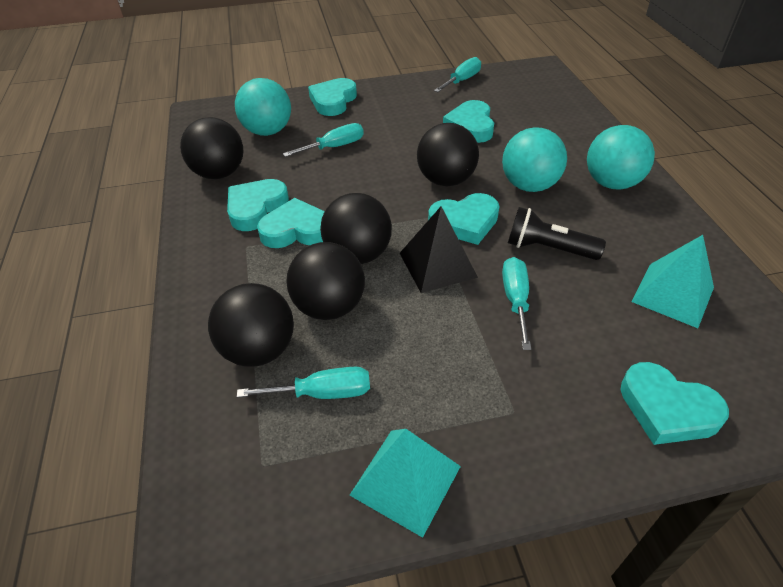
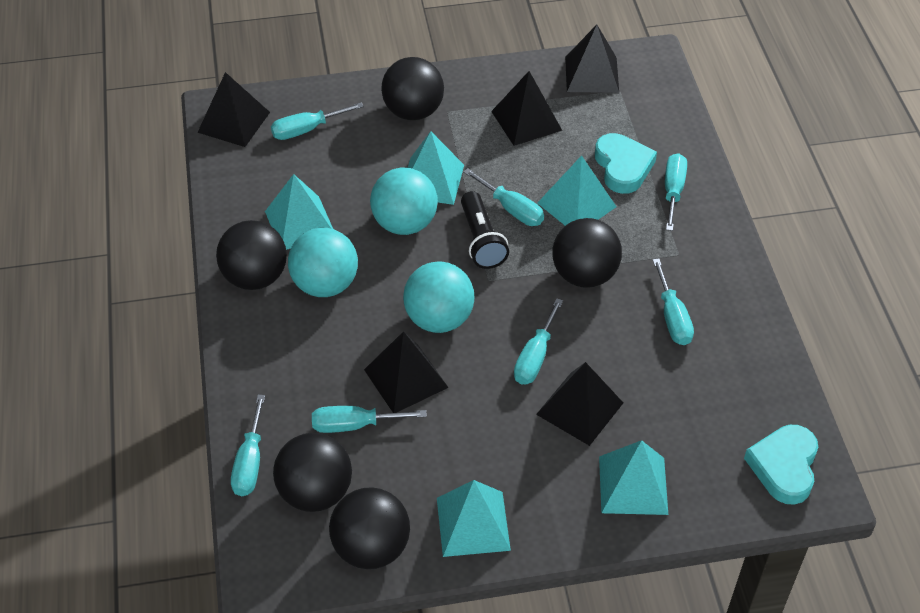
black pyramid: 1 -> 5
turquoise heart: 6 -> 2
turquoise pyramid: 2 -> 5
turquoise screwdriver: 4 -> 7

